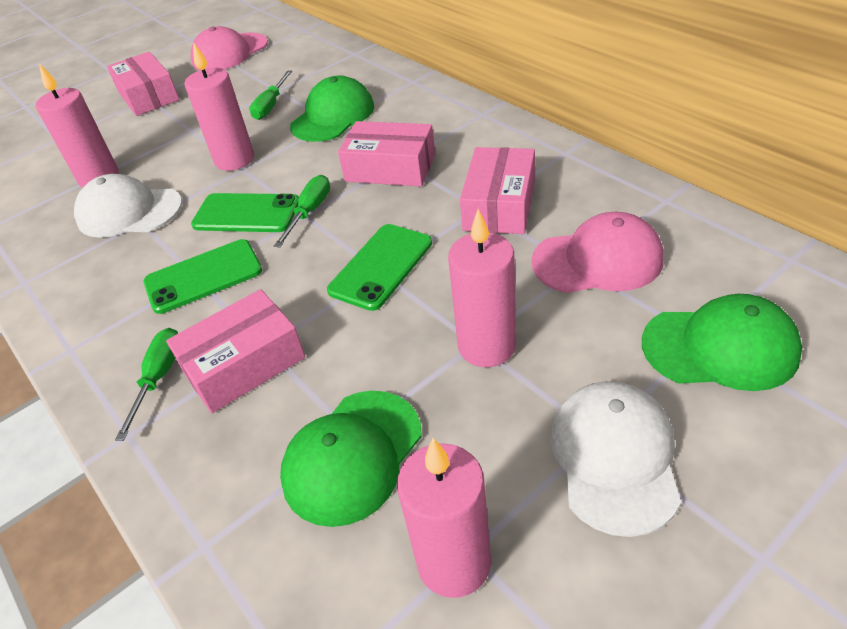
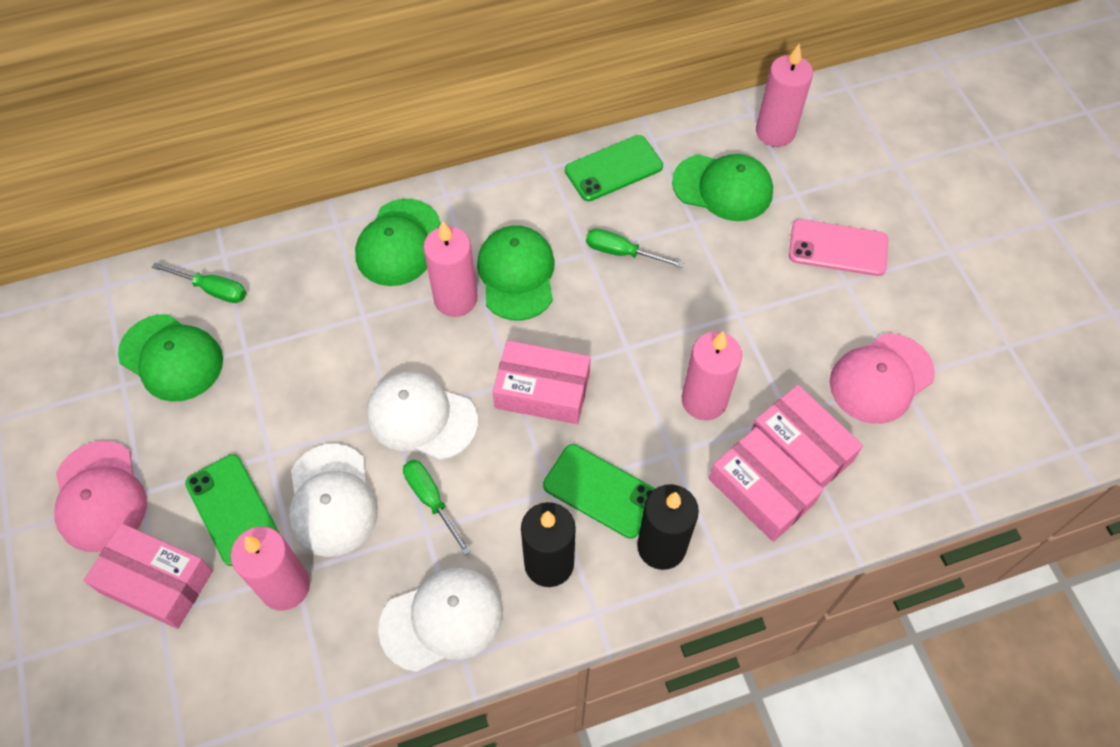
black candle: 0 -> 2
green cap: 3 -> 4
pink phone: 0 -> 1
white cap: 2 -> 3

